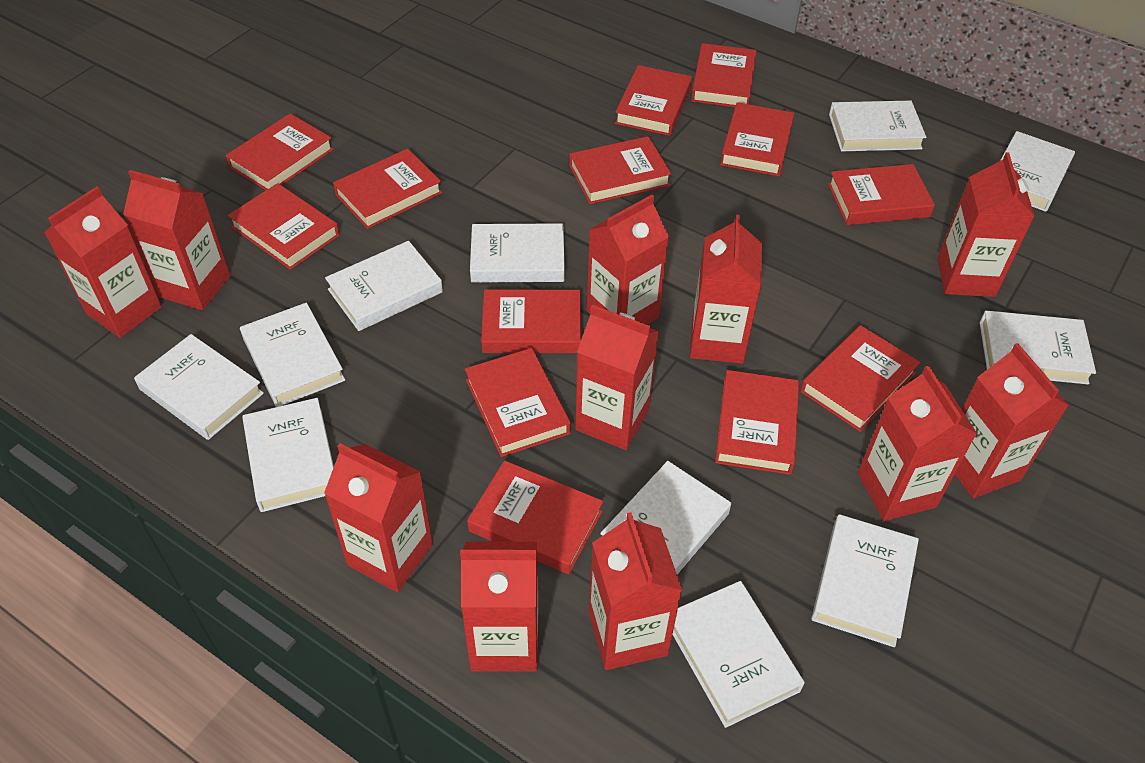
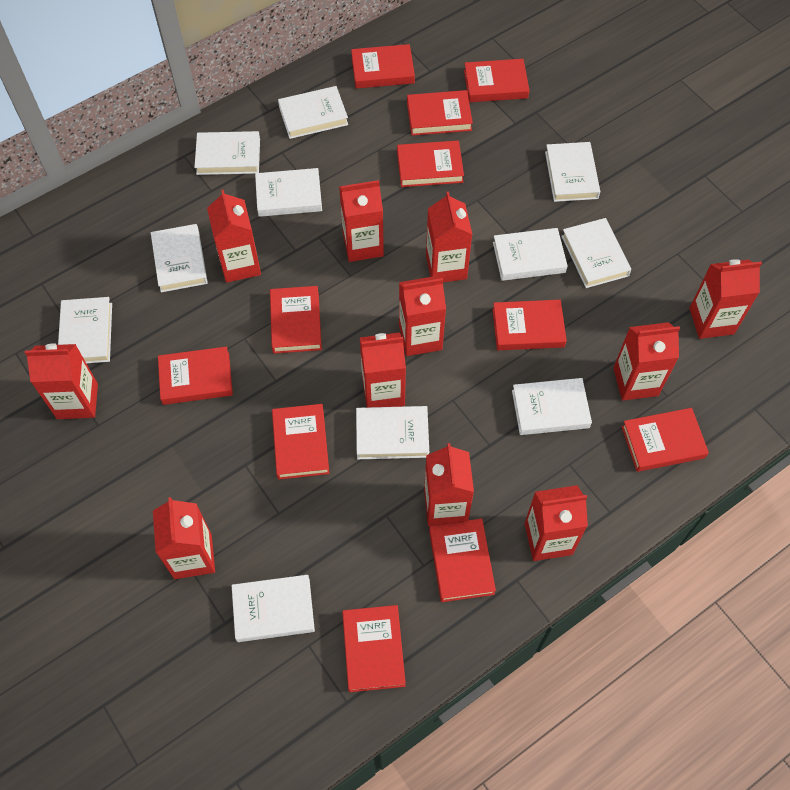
red book: 13 -> 11

